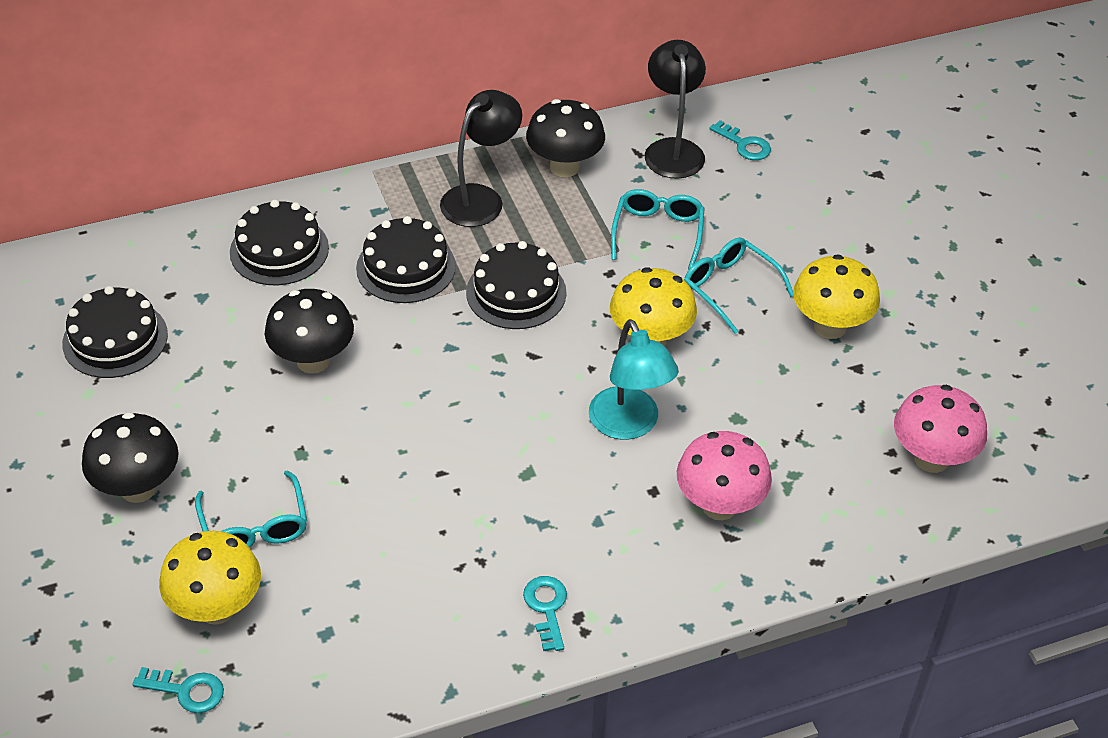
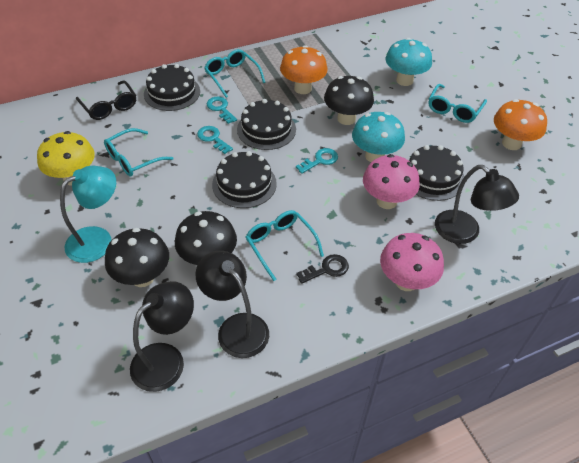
black glasses: 0 -> 1
black key: 0 -> 1
black lamp: 2 -> 3
orange mushroom: 0 -> 2
turquoise glasses: 3 -> 4
turquoise mushroom: 0 -> 2
yellow mushroom: 3 -> 1

